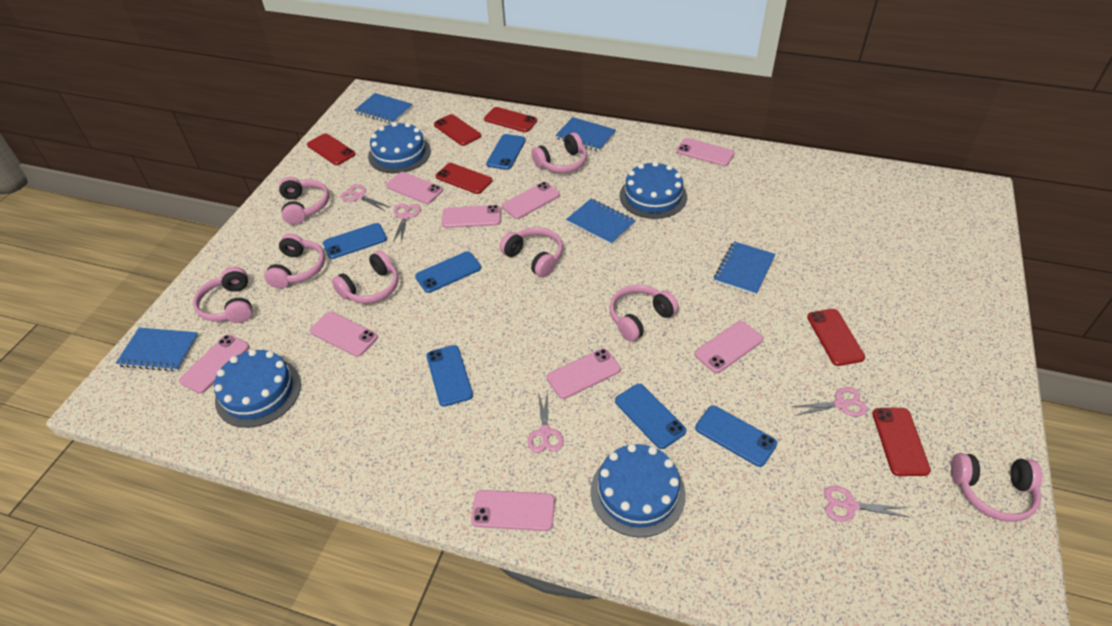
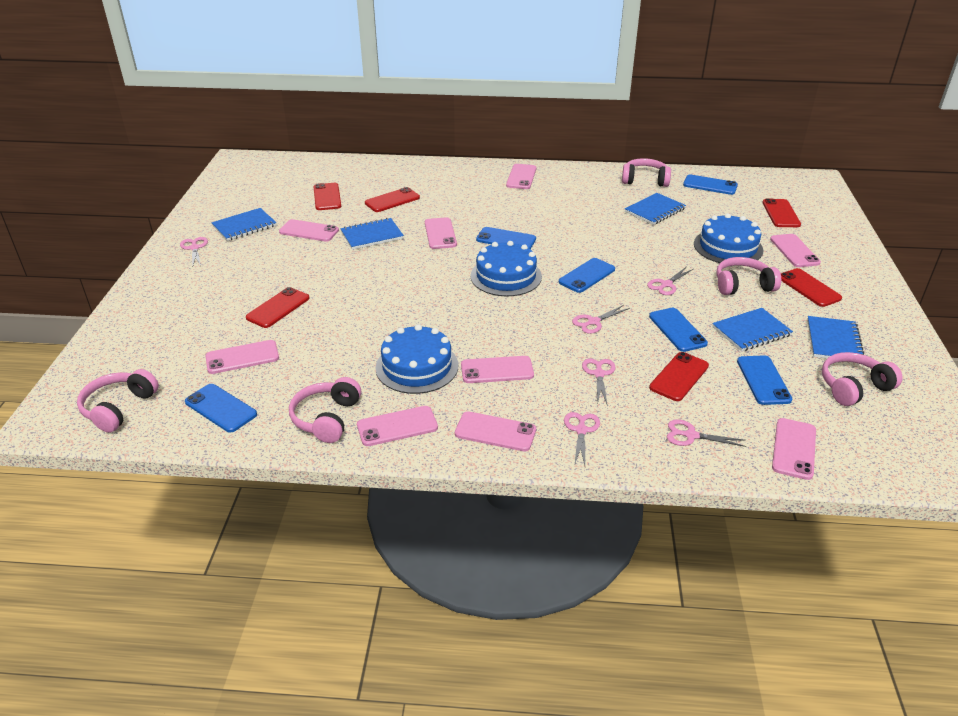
blue cake: 4 -> 3
pink headphones: 8 -> 5
pink scissors: 5 -> 6

